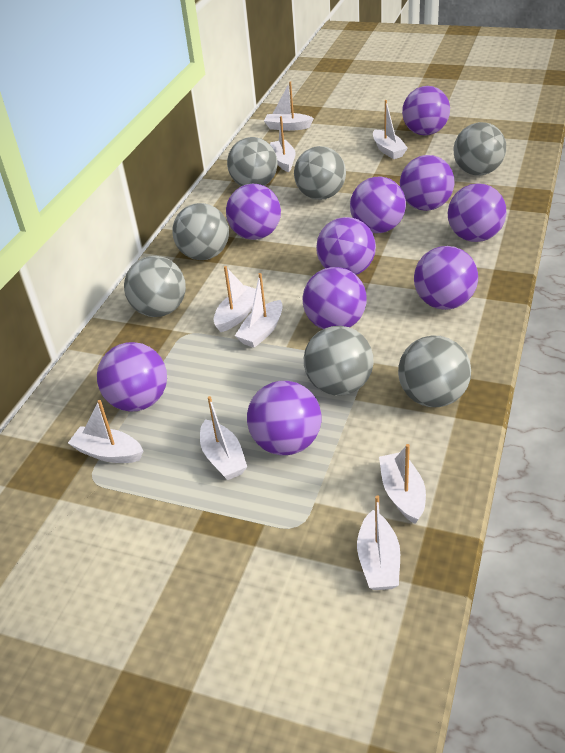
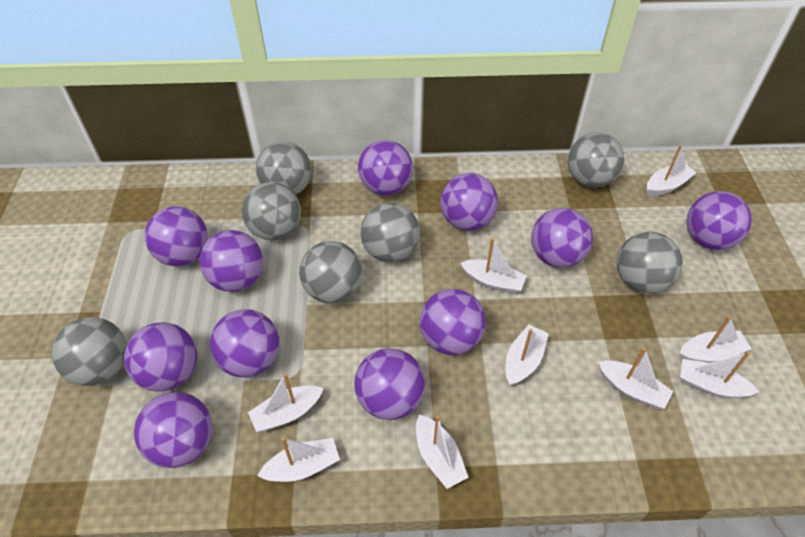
purple ball: 10 -> 11

